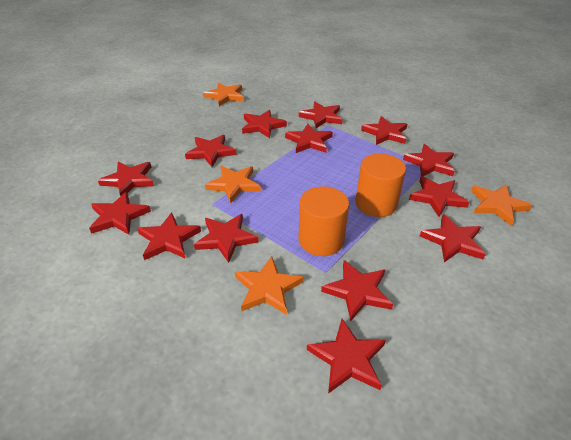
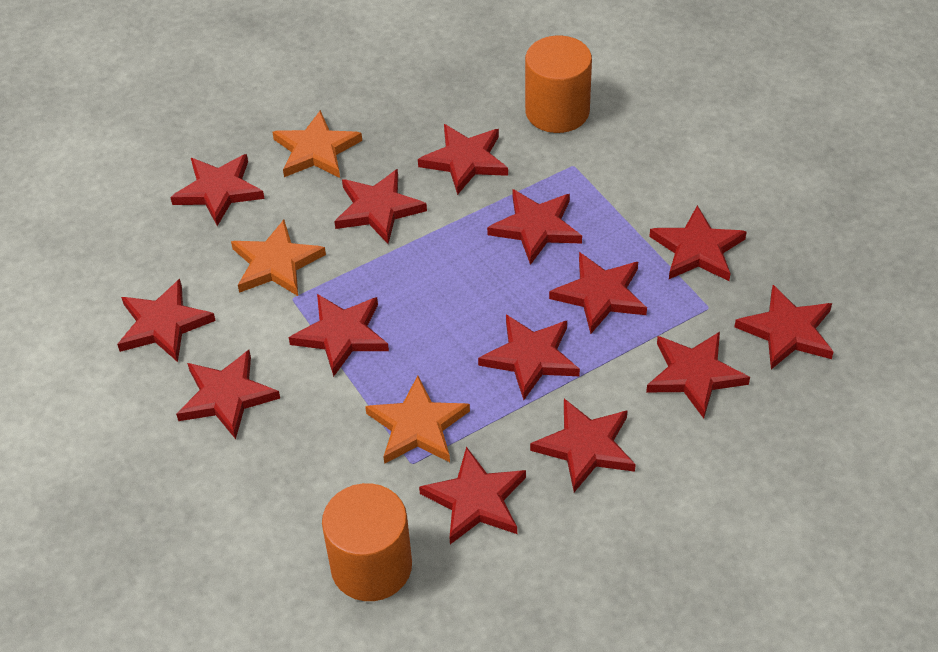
orange star: 4 -> 3

